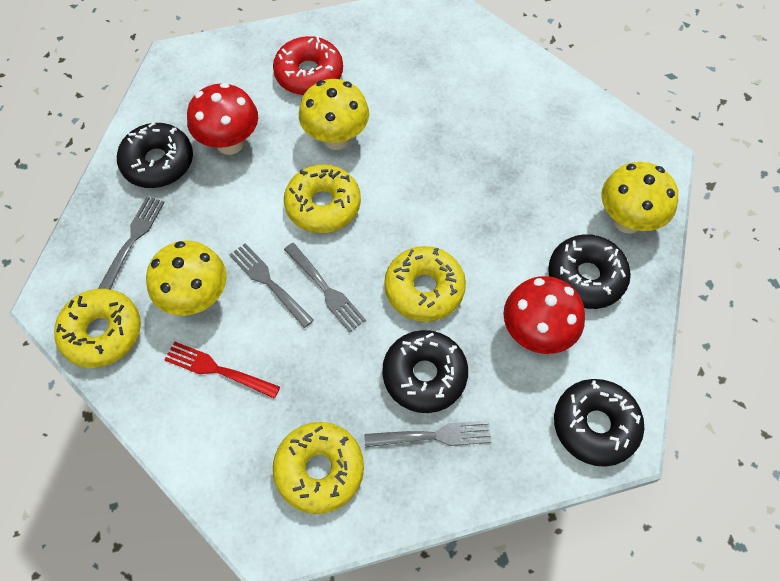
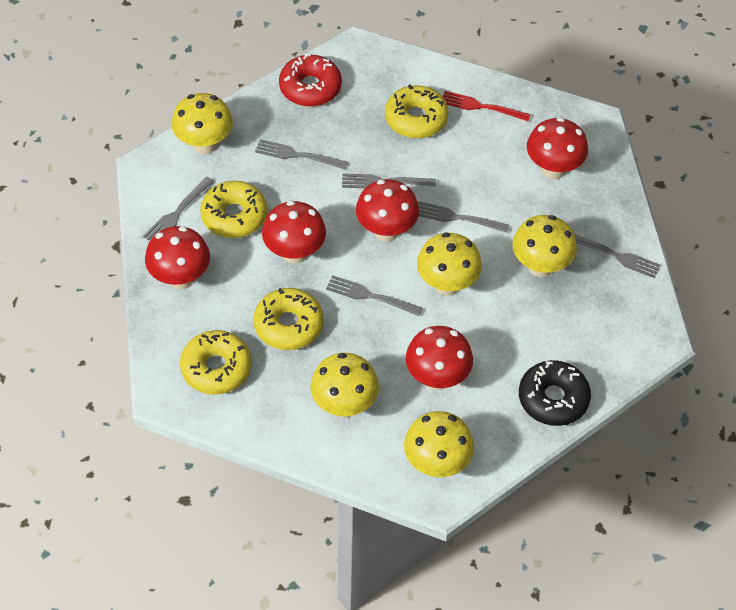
black donut: 4 -> 1
grey fork: 4 -> 6
red mushroom: 2 -> 5
yellow mushroom: 3 -> 5

